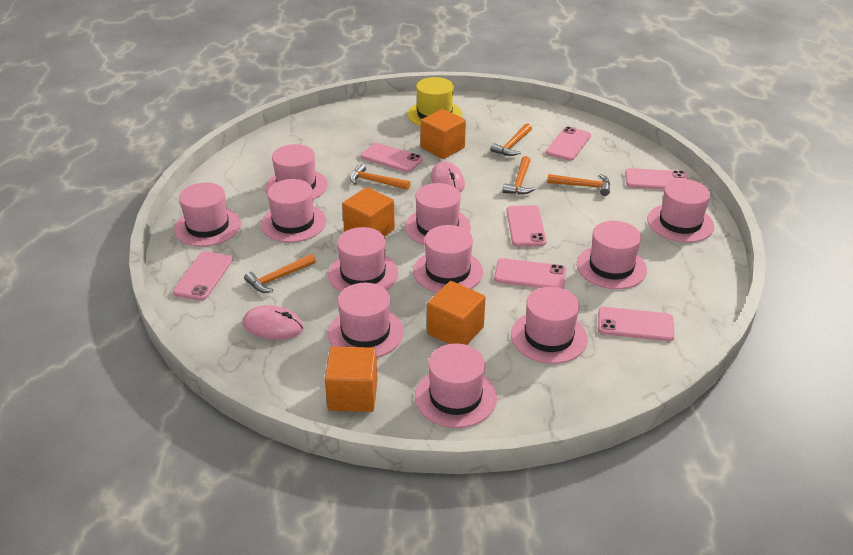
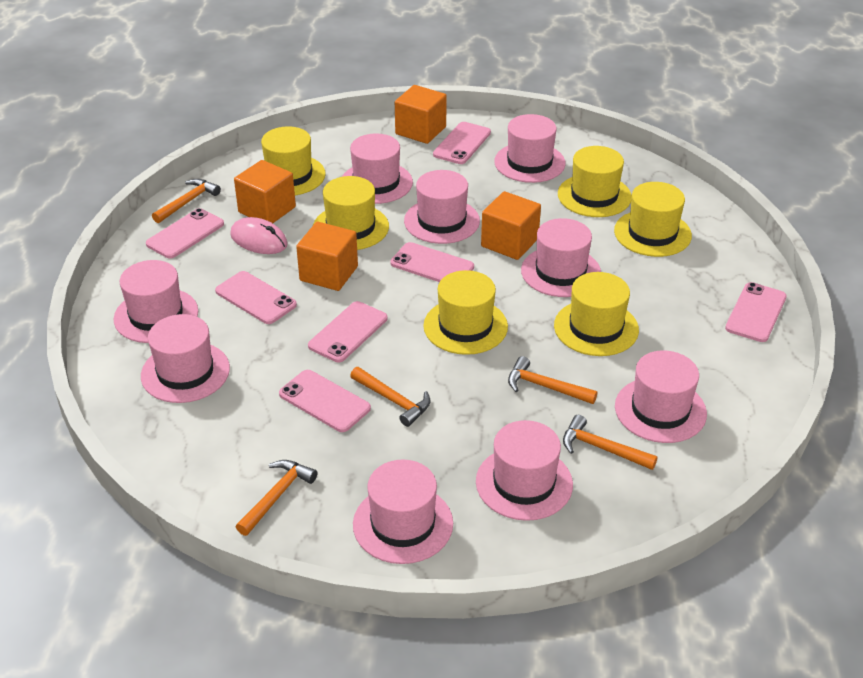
pink hat: 11 -> 9
pink mouse: 2 -> 1
yellow hat: 1 -> 6

